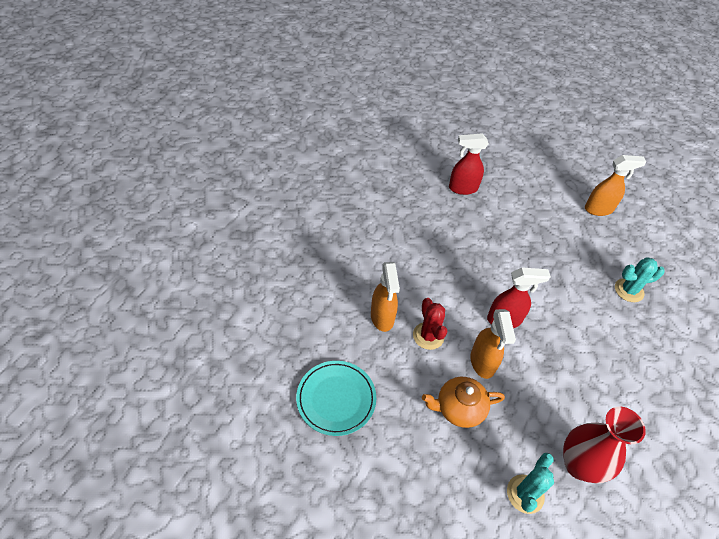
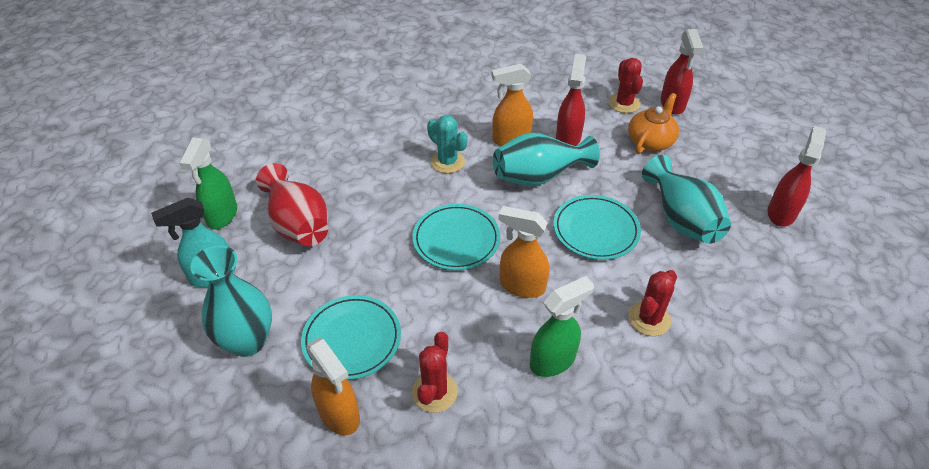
green spray bottle: 0 -> 2
red cactus: 1 -> 3
red spray bottle: 2 -> 3
turquoise cactus: 2 -> 1
turquoise plate: 1 -> 3
turquoise spray bottle: 0 -> 1
turquoise vase: 0 -> 3

